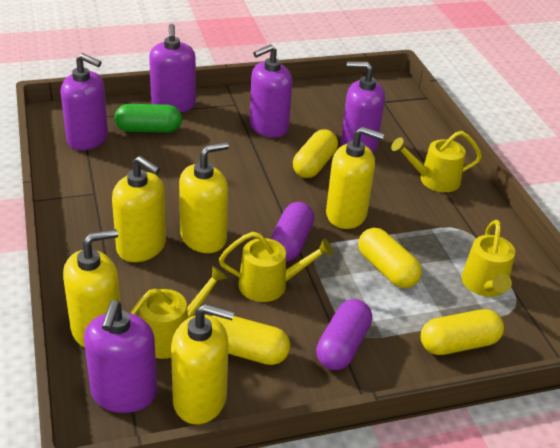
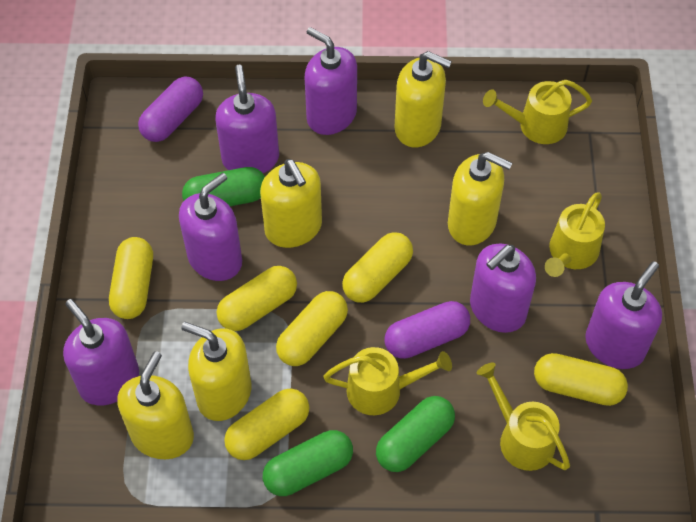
green capsule: 1 -> 3
purple soap dispenser: 5 -> 6
yellow capsule: 4 -> 6

